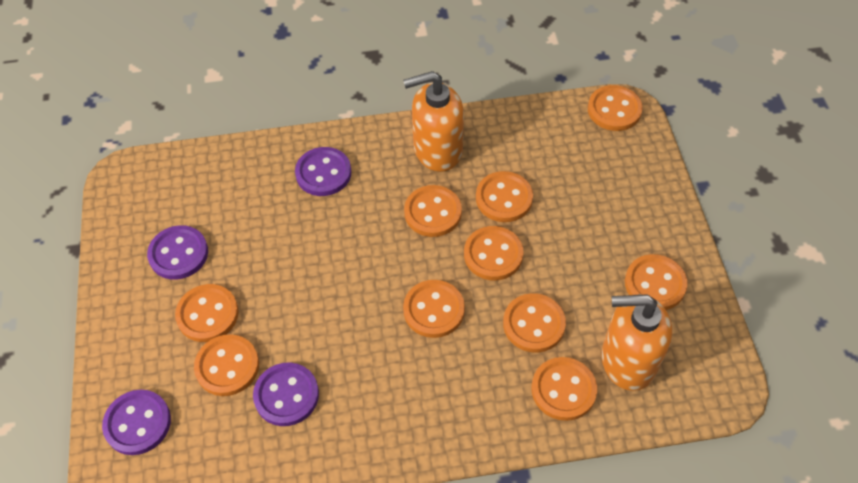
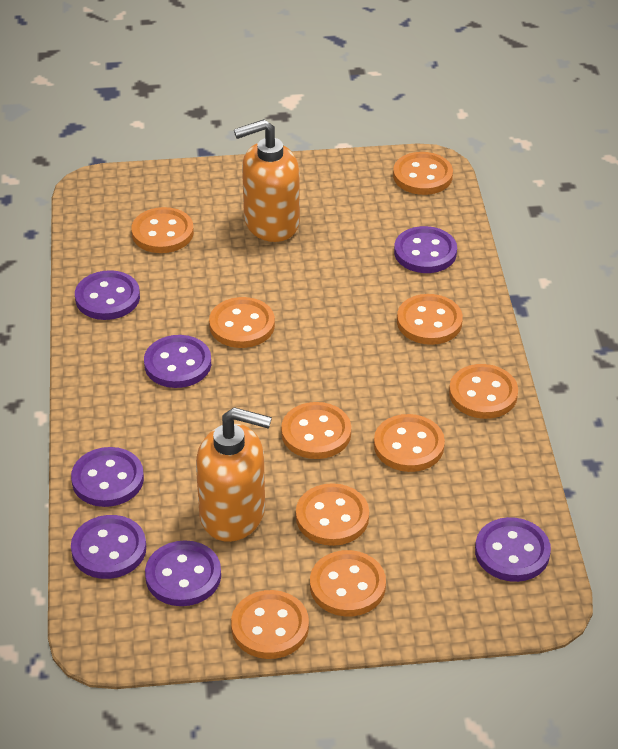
purple button: 4 -> 7

